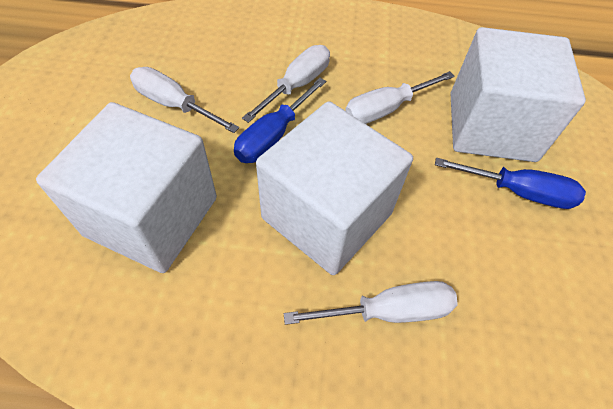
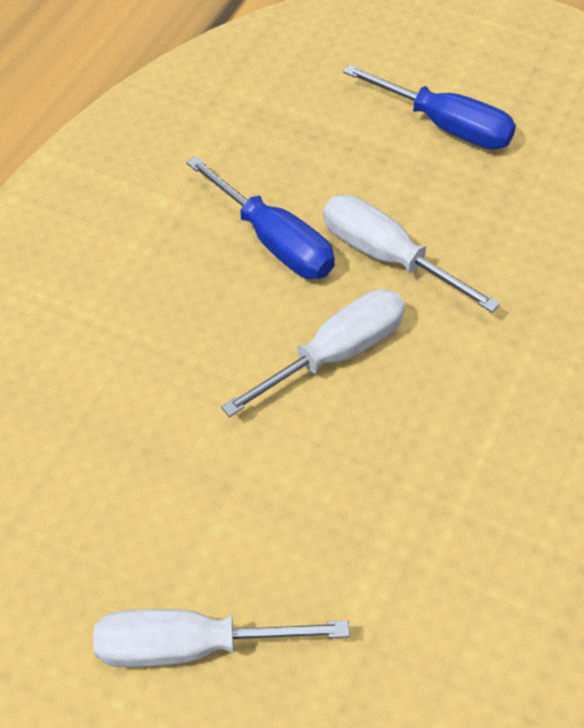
white cube: 3 -> 0
white screwdriver: 4 -> 3

